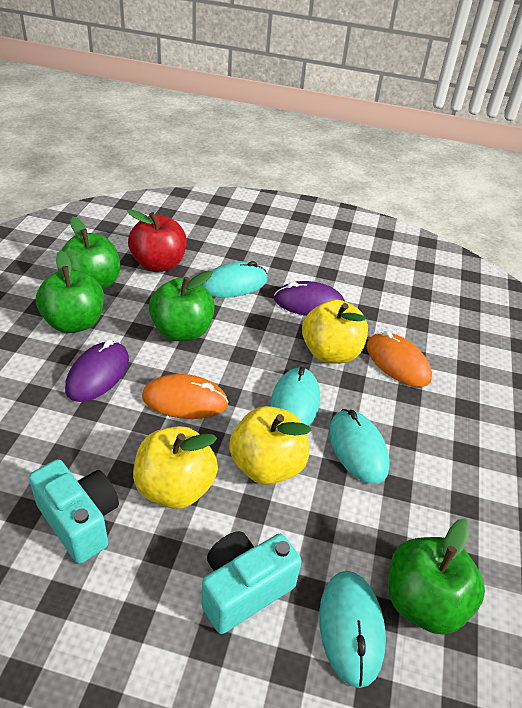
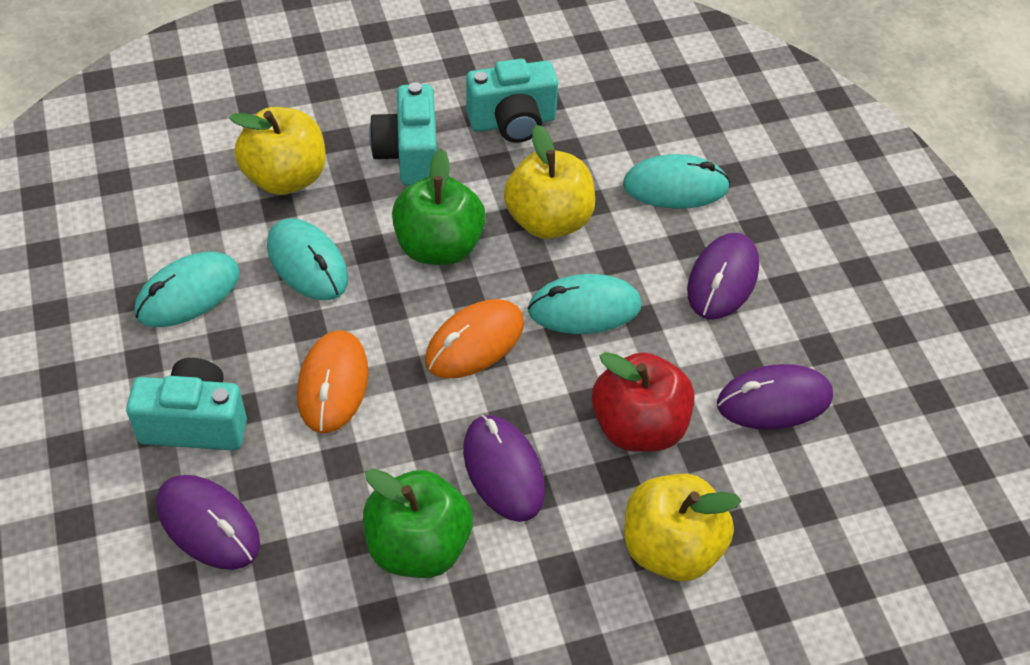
green apple: 4 -> 2
purple mouse: 2 -> 4
turquoise camera: 2 -> 3

